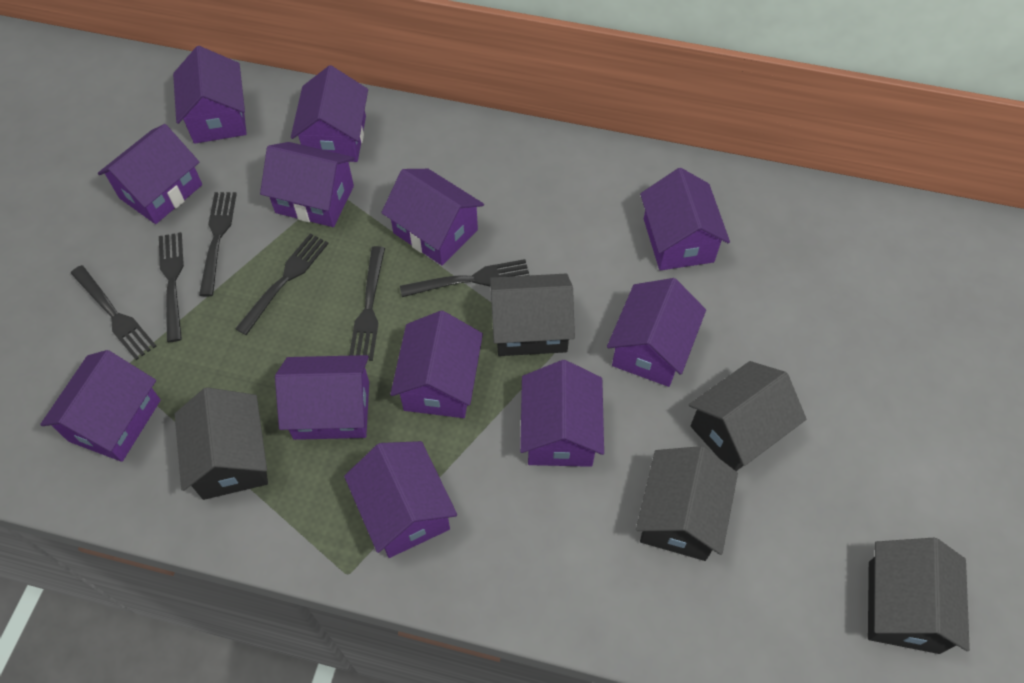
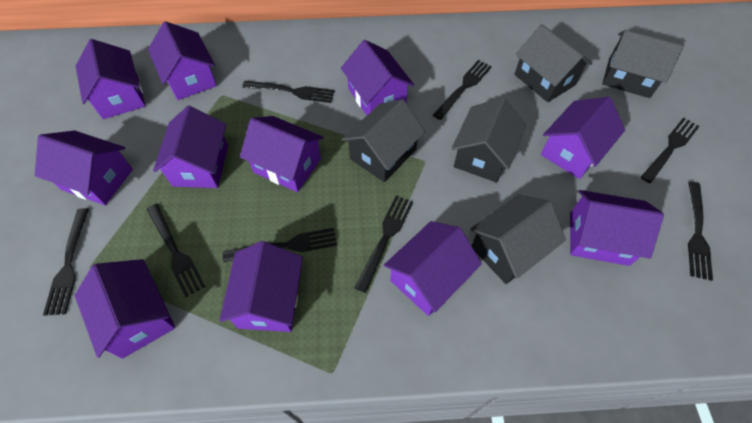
black fork: 6 -> 8
purple house: 12 -> 11

